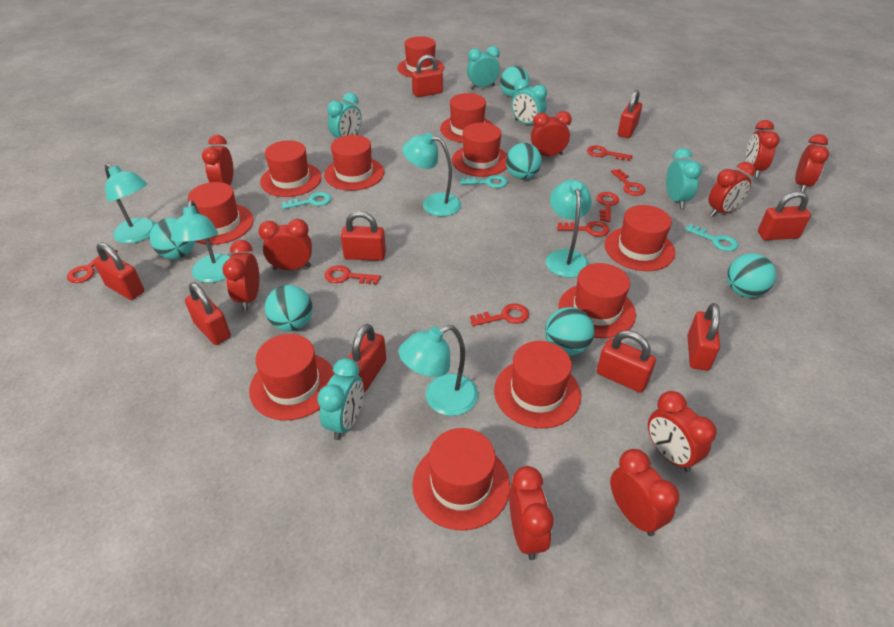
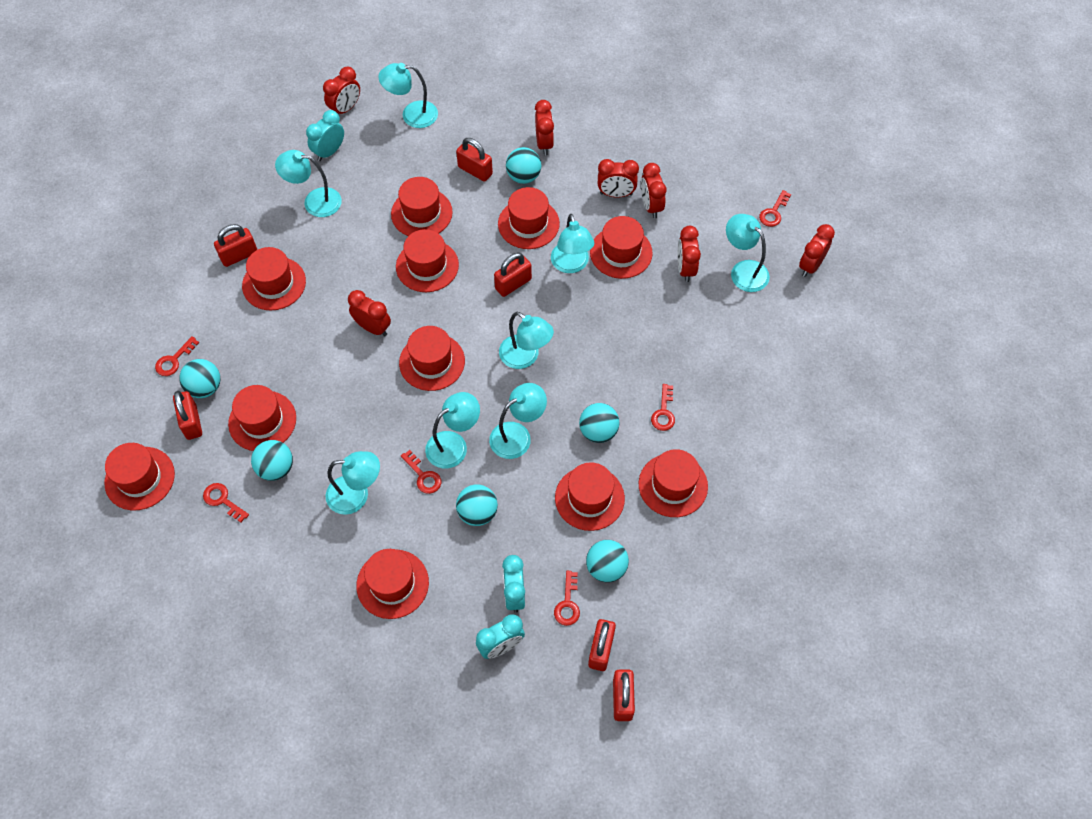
red clock: 10 -> 7
red key: 7 -> 6
red padlock: 9 -> 6
turquoise clock: 5 -> 3
turquoise key: 3 -> 0
turquoise lamp: 5 -> 8

